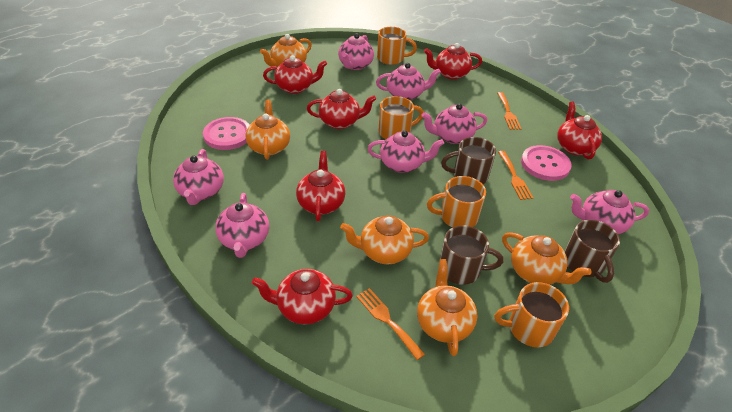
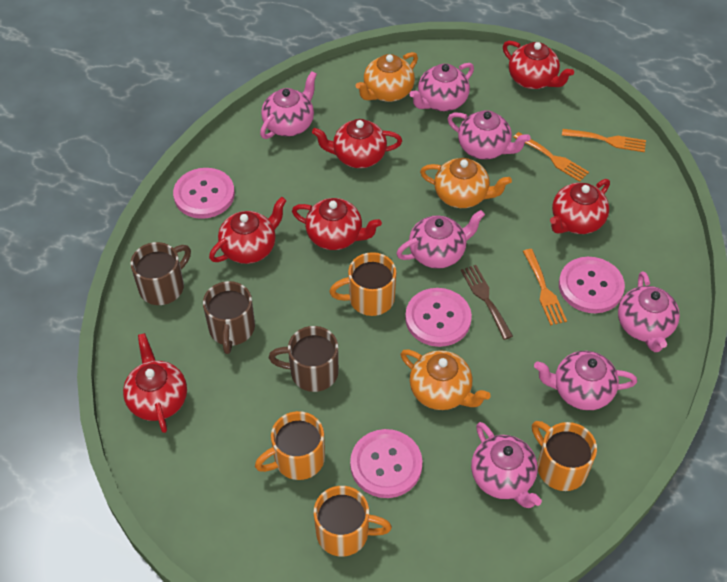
brown fork: 0 -> 1
orange teapot: 5 -> 3
pink button: 2 -> 4

